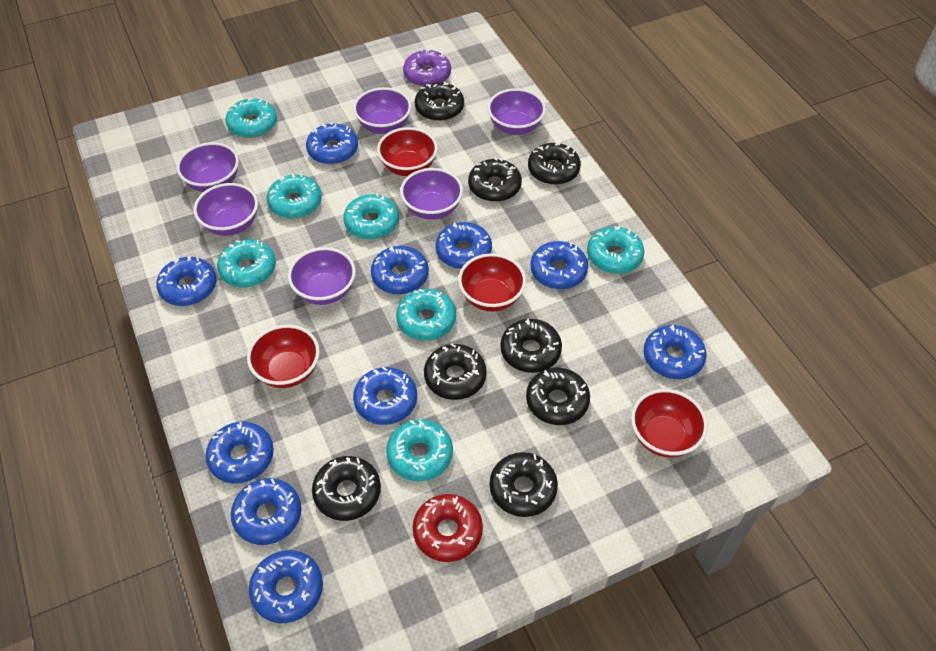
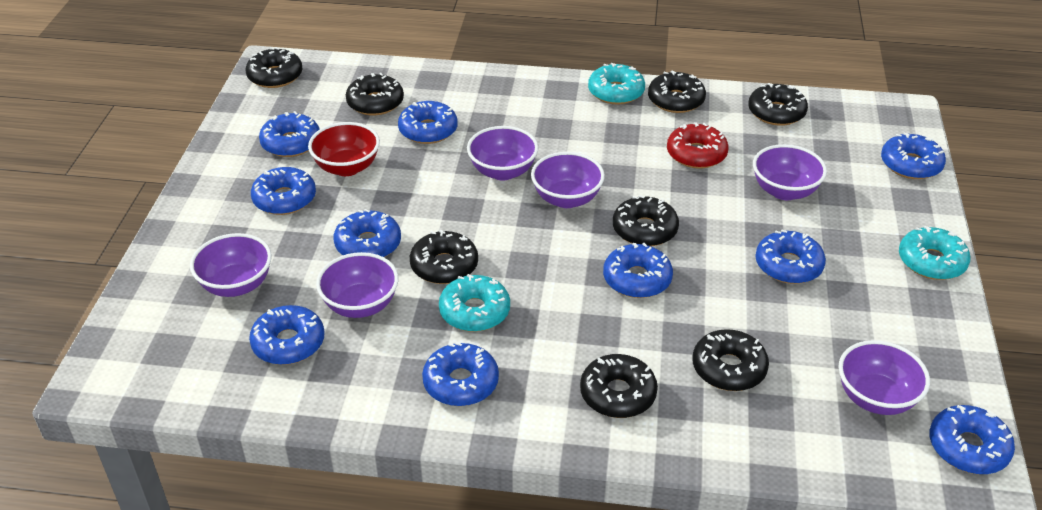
purple donut: 1 -> 0
red bowl: 4 -> 1
turquoise donut: 7 -> 3

